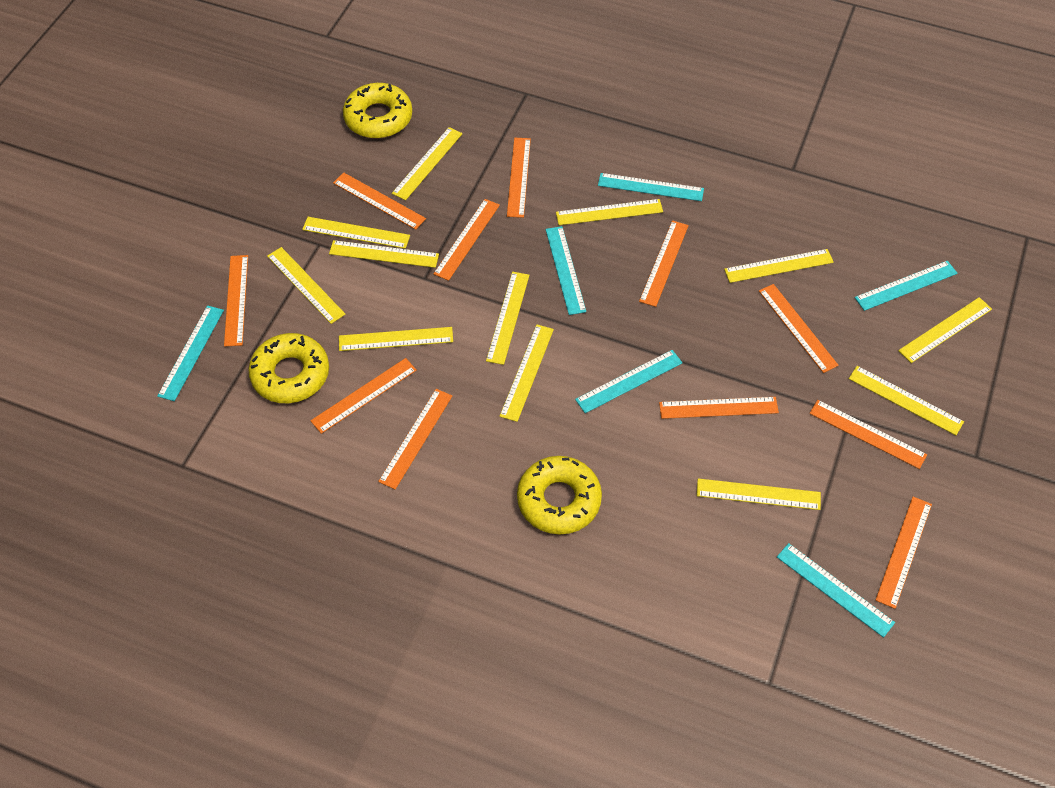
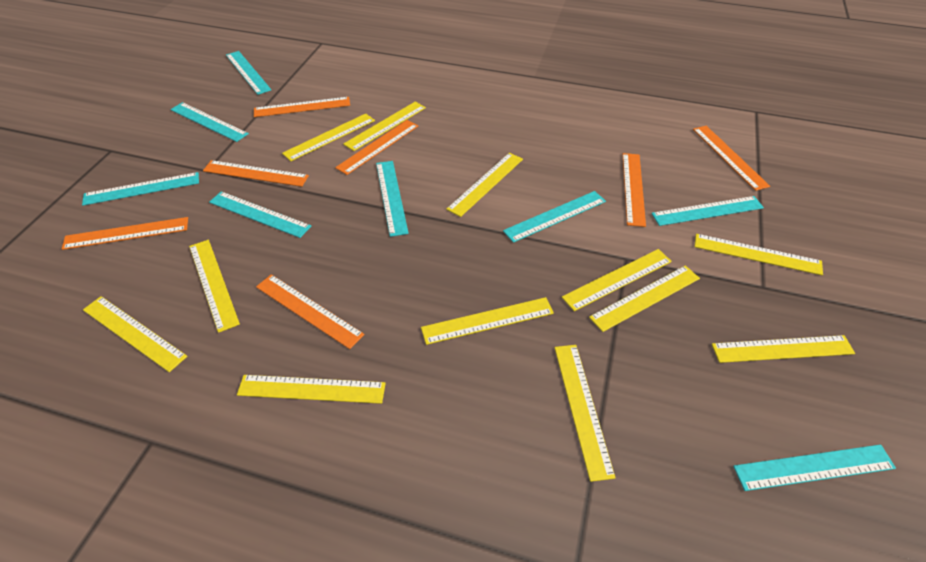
orange ruler: 11 -> 7
turquoise ruler: 6 -> 8
yellow donut: 3 -> 0

